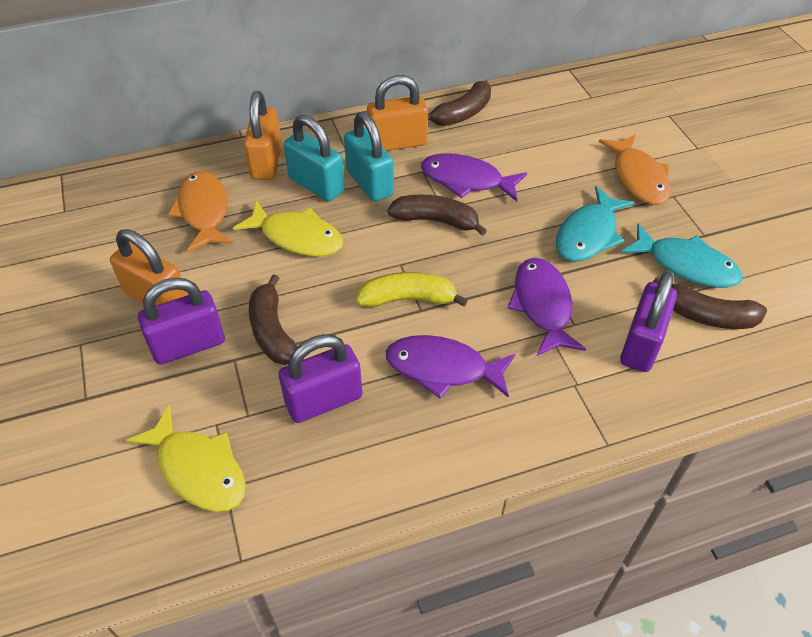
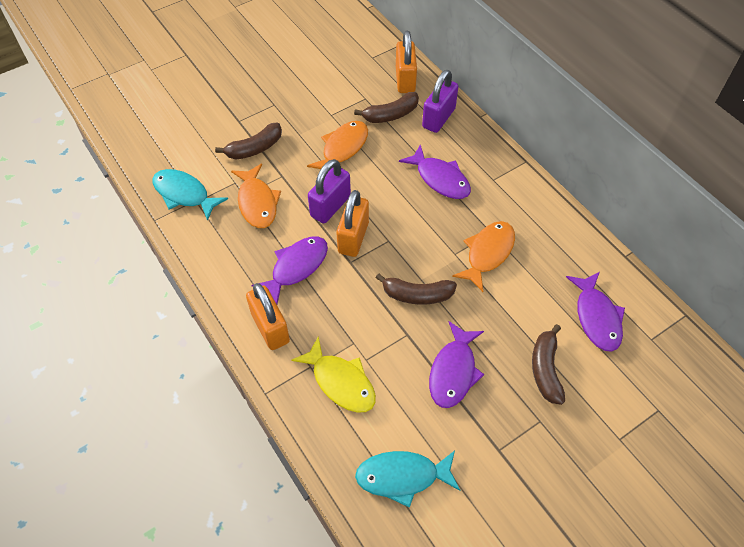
orange fish: 2 -> 3
purple fish: 3 -> 4
purple padlock: 3 -> 2
turquoise padlock: 2 -> 0
yellow banana: 1 -> 0
yellow fish: 2 -> 1

